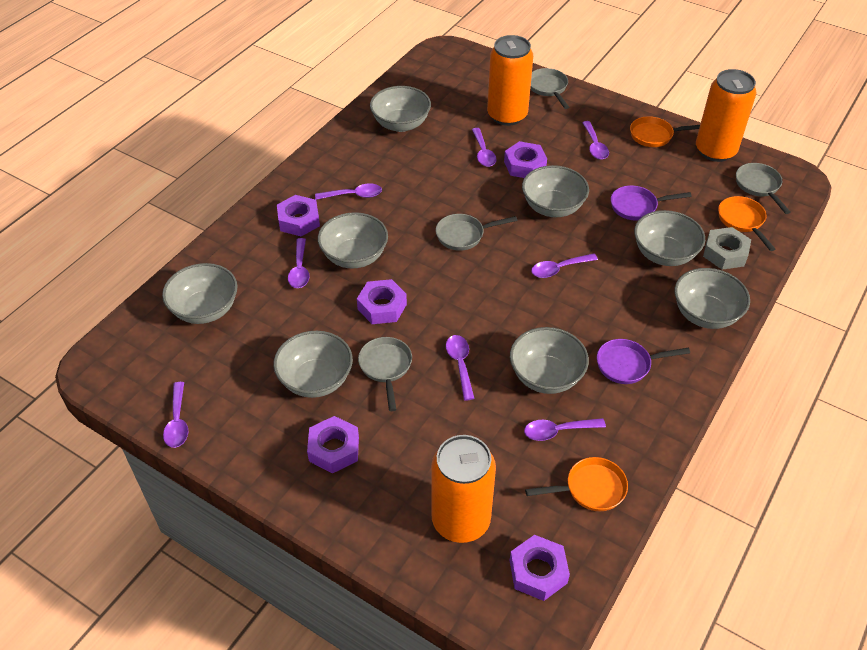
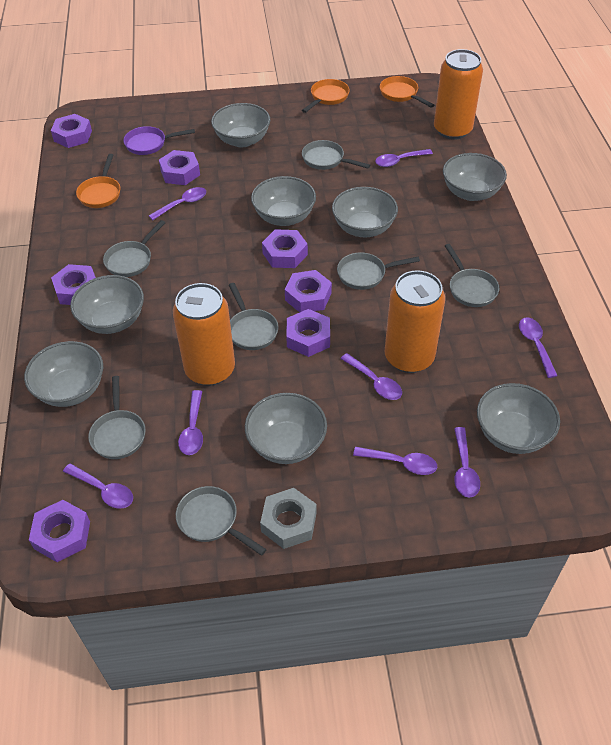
grey pan: 4 -> 7
purple nut: 5 -> 7
purple pan: 2 -> 1

